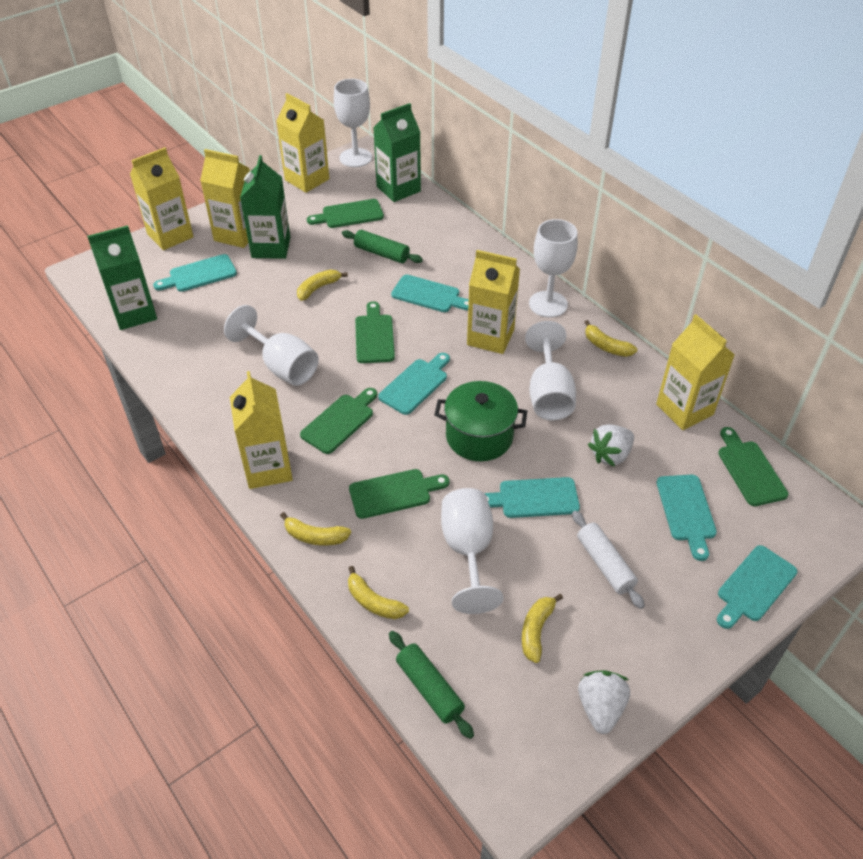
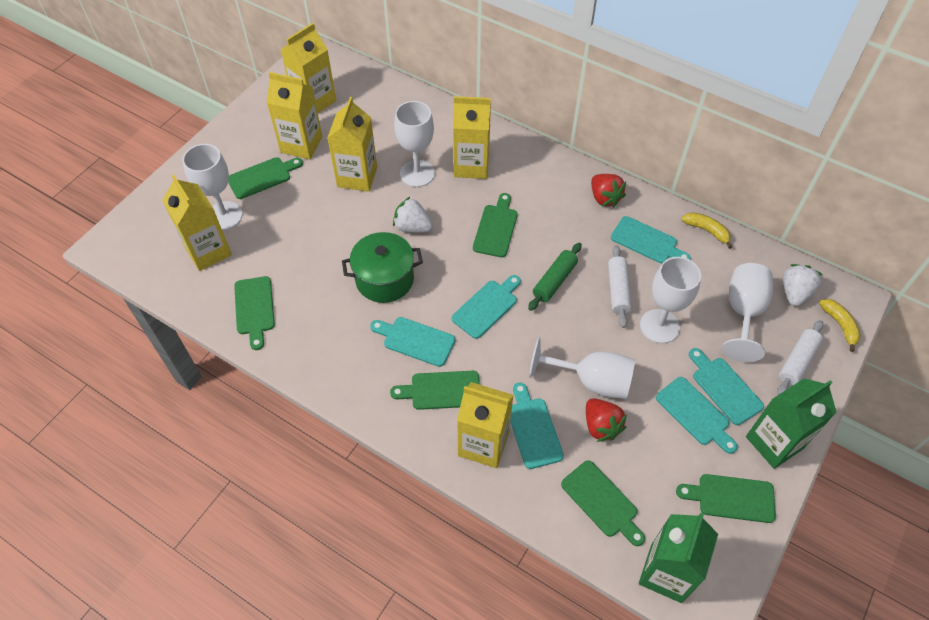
green carton: 3 -> 2
green cutting board: 5 -> 6
green rolling pin: 2 -> 1
red strawberry: 0 -> 2
white rolling pin: 1 -> 2
yellow banana: 5 -> 2

